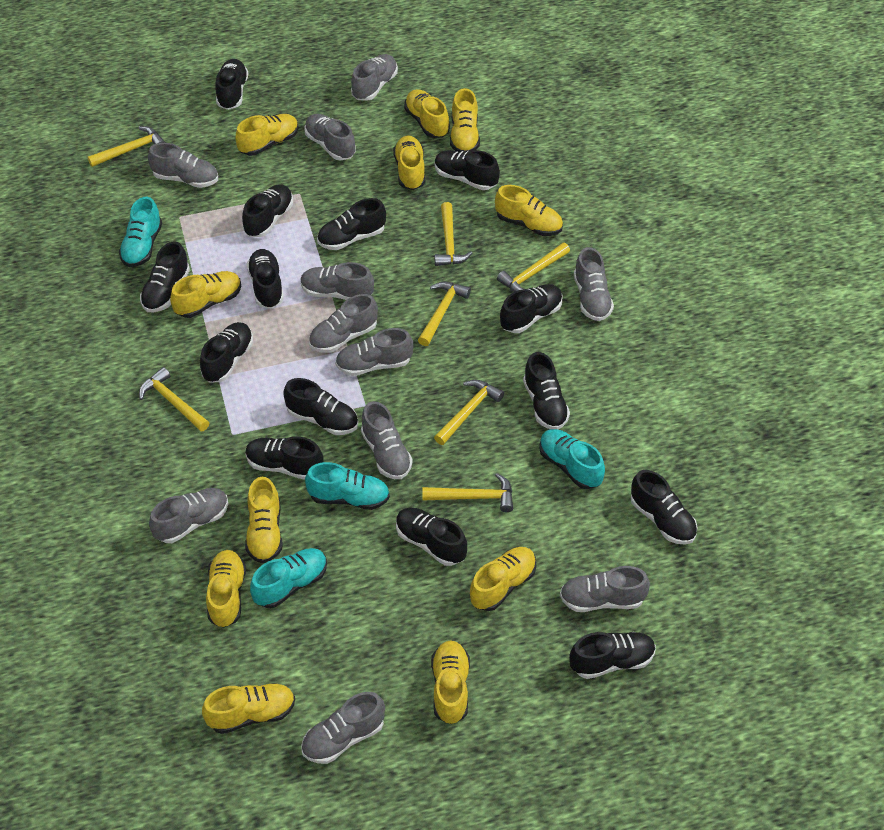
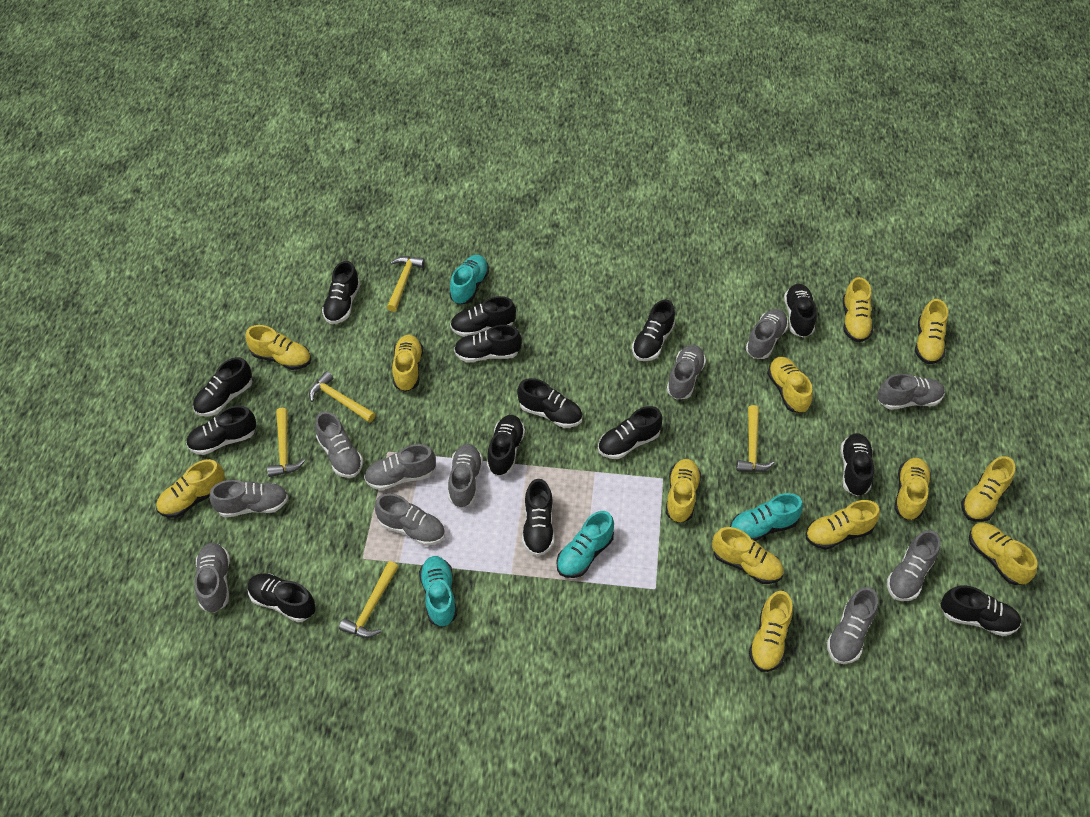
yellow hammer: 7 -> 5
yellow shoe: 11 -> 13

